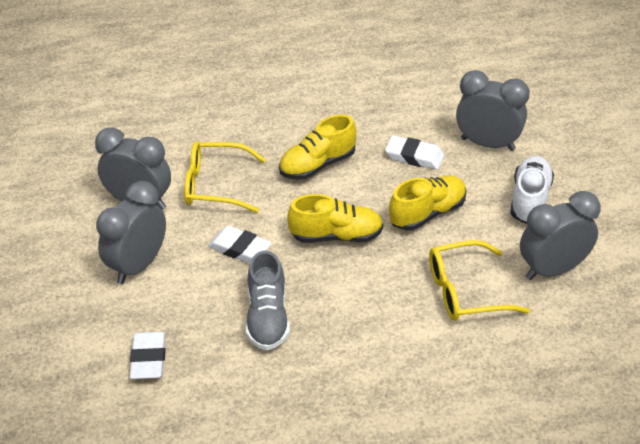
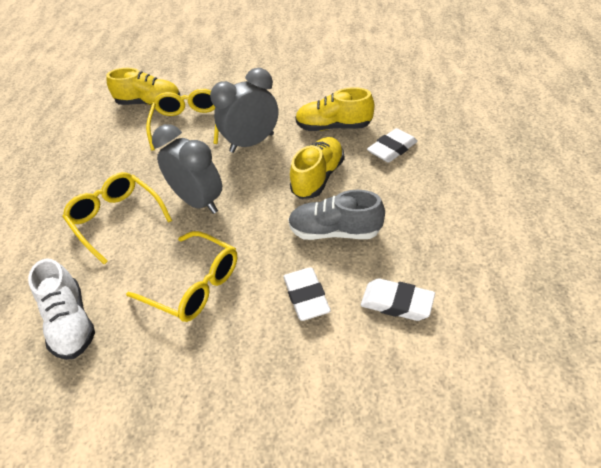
grey clock: 4 -> 2
yellow glasses: 2 -> 3

